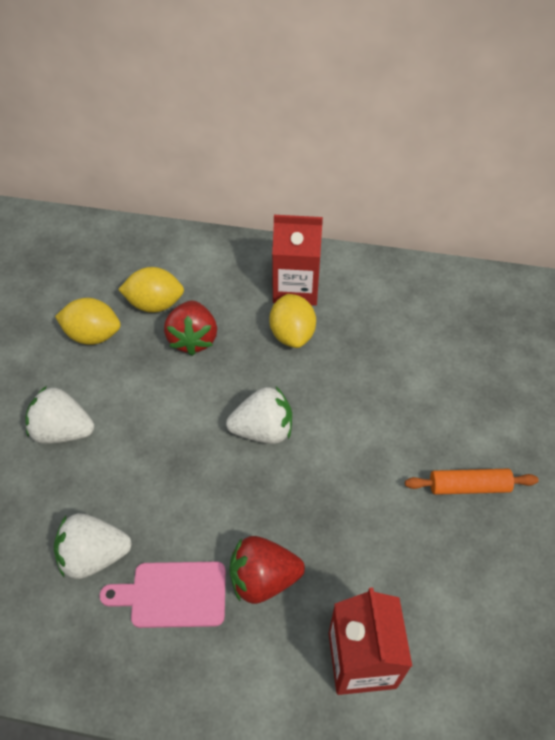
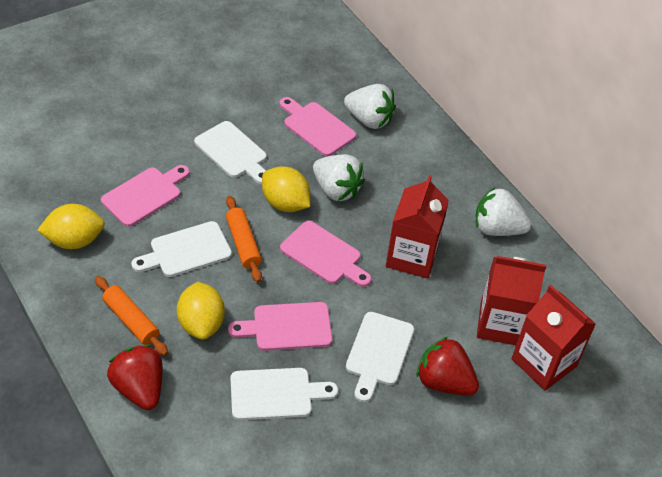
orange rolling pin: 1 -> 2
pink cutting board: 1 -> 4
red carton: 2 -> 3
white cutting board: 0 -> 4

